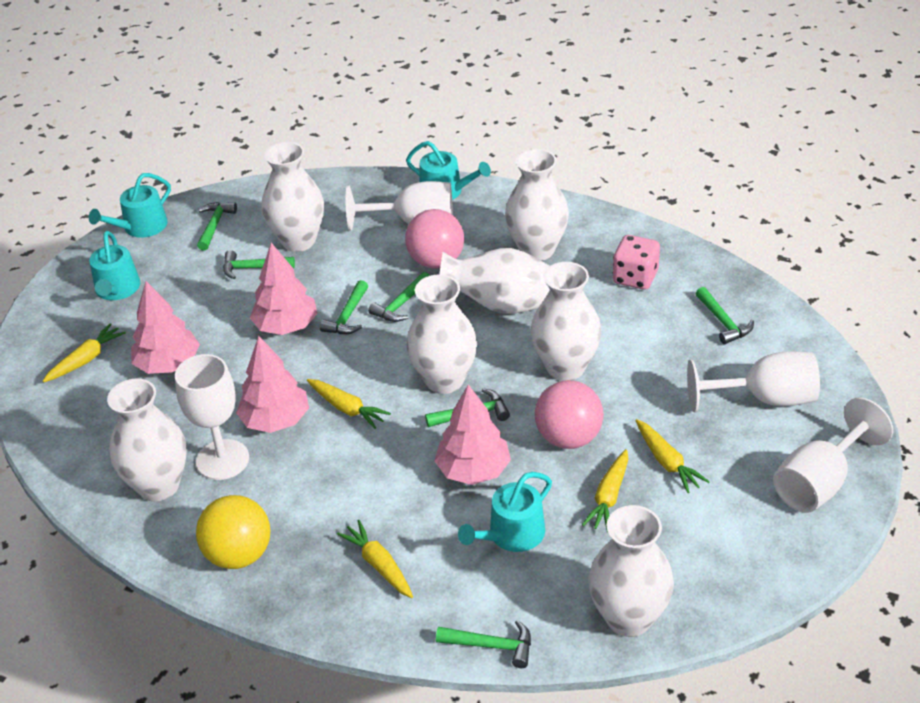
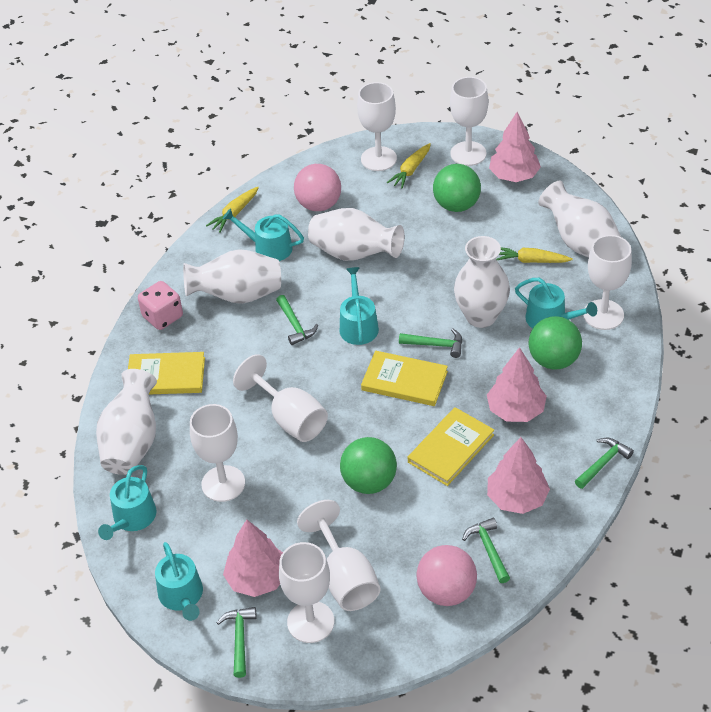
green ball: 0 -> 3
green hammer: 7 -> 5
turquoise watering can: 4 -> 5
white goblet: 4 -> 7
white vase: 7 -> 5
yellow ball: 1 -> 0
yellow book: 0 -> 3
yellow carrot: 5 -> 3

